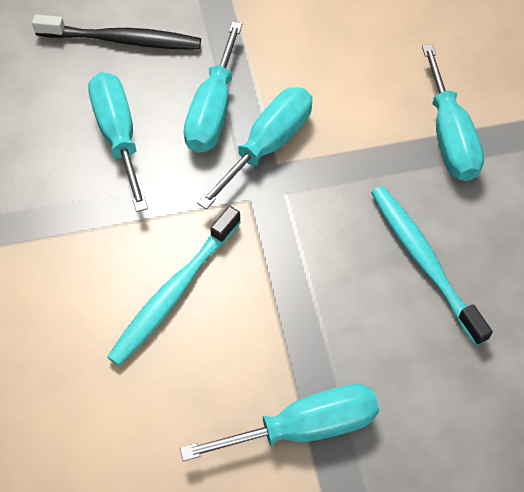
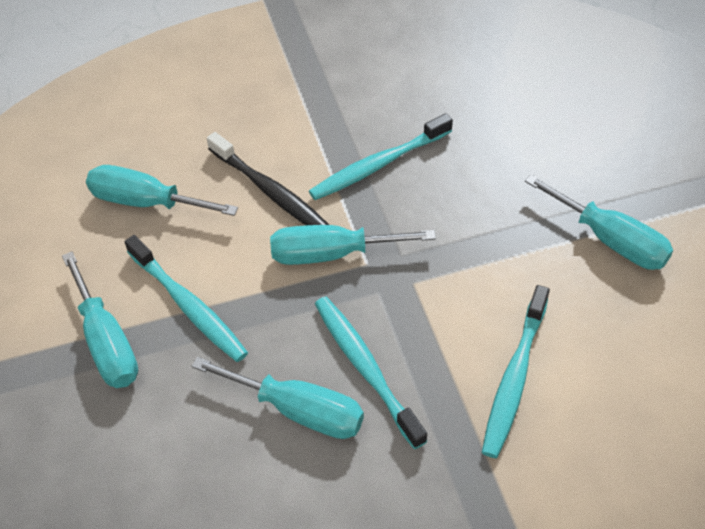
turquoise toothbrush: 2 -> 4

